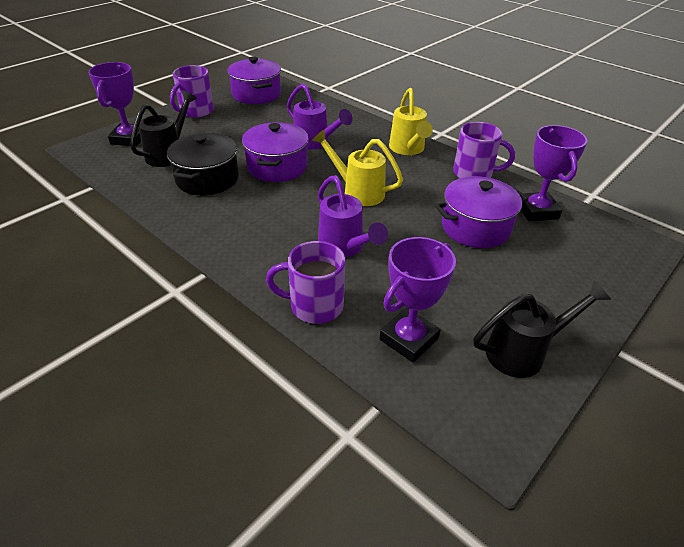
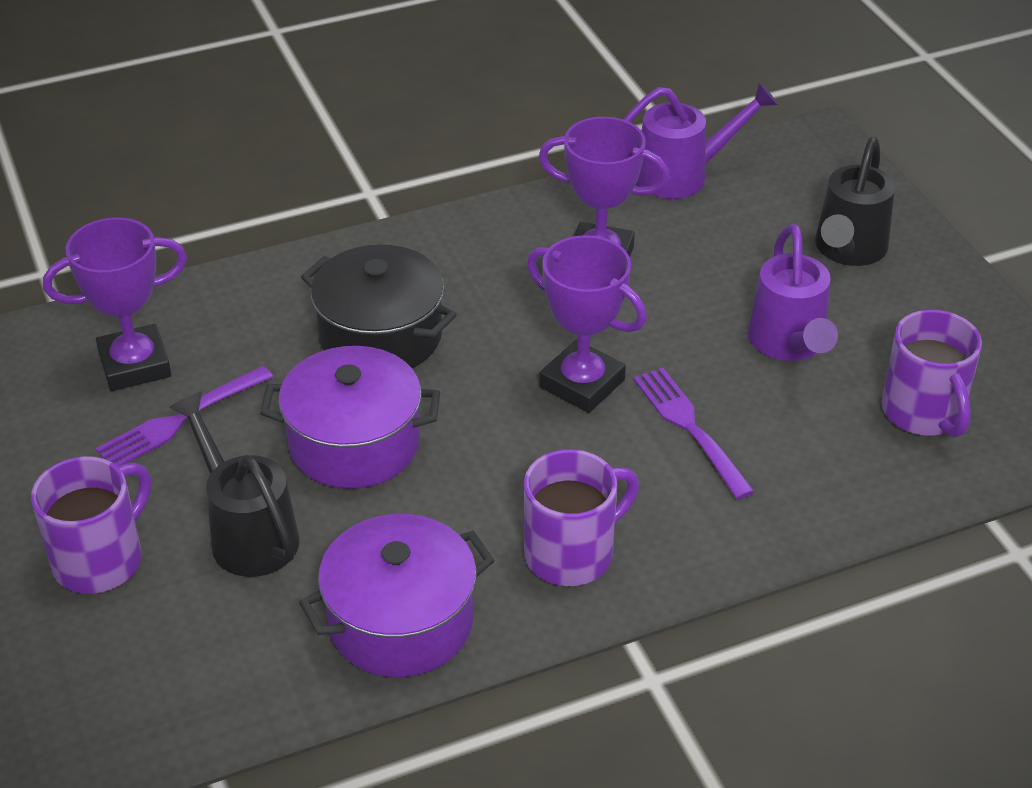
purple fork: 0 -> 2
purple pot: 3 -> 2
yellow watering can: 2 -> 0

